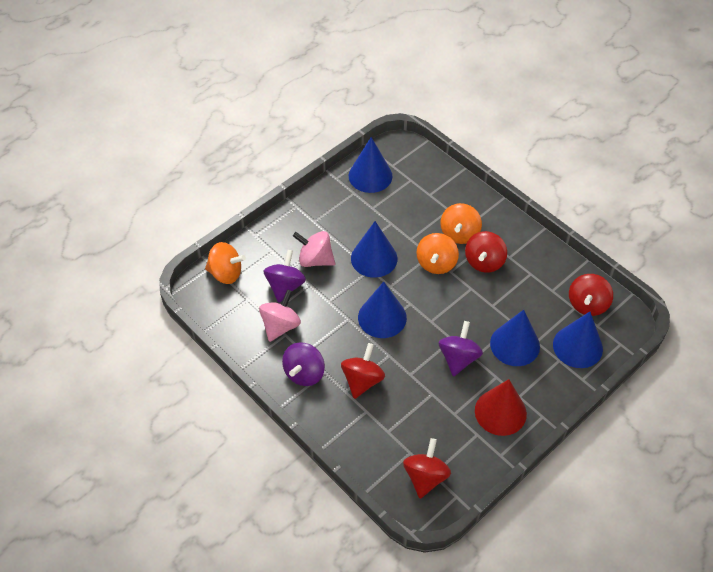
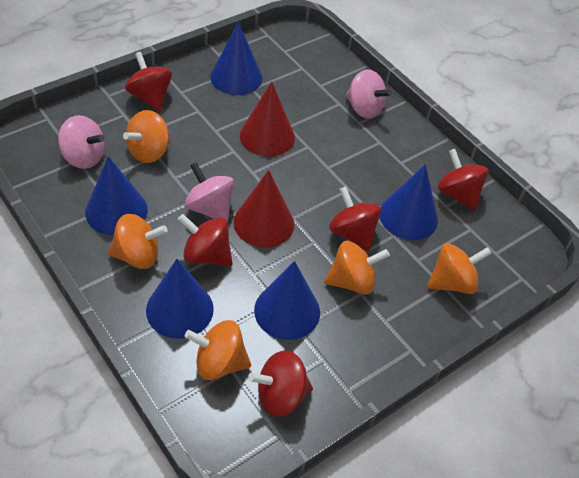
orange spinning top: 3 -> 5
pink spinning top: 2 -> 3
purple spinning top: 3 -> 0
red cone: 1 -> 2
red spinning top: 4 -> 5

